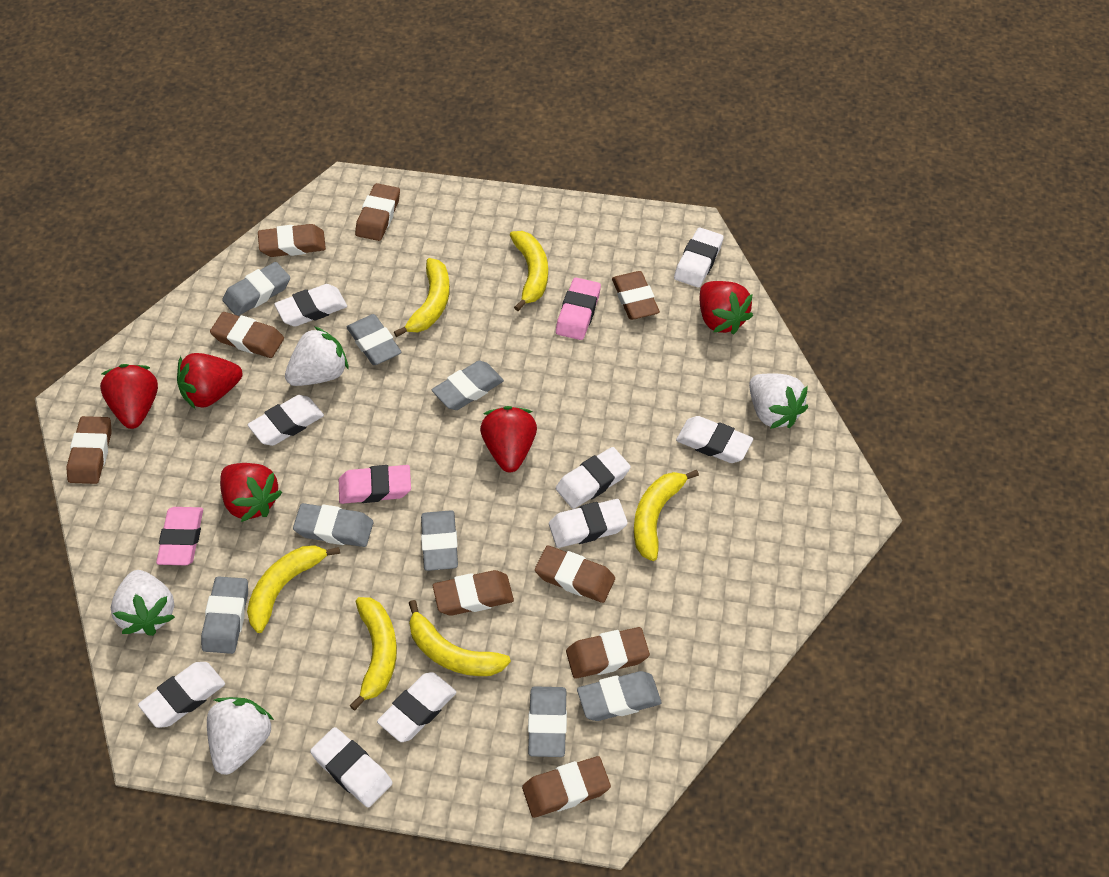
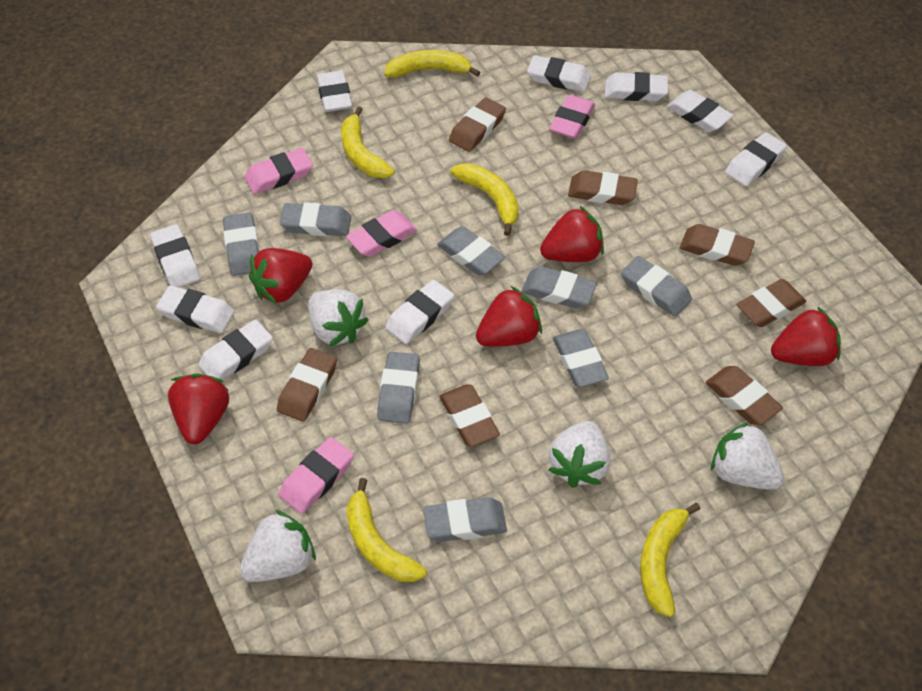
brown eraser: 9 -> 7
pink eraser: 3 -> 4
yellow banana: 6 -> 5

